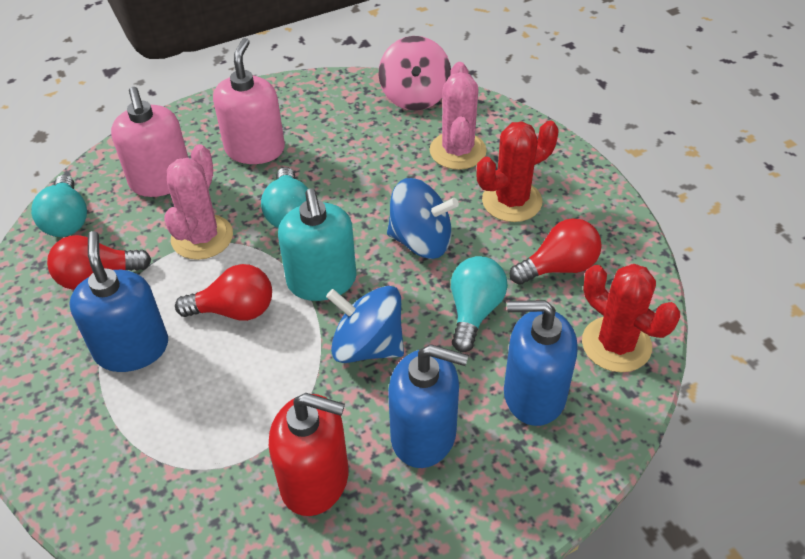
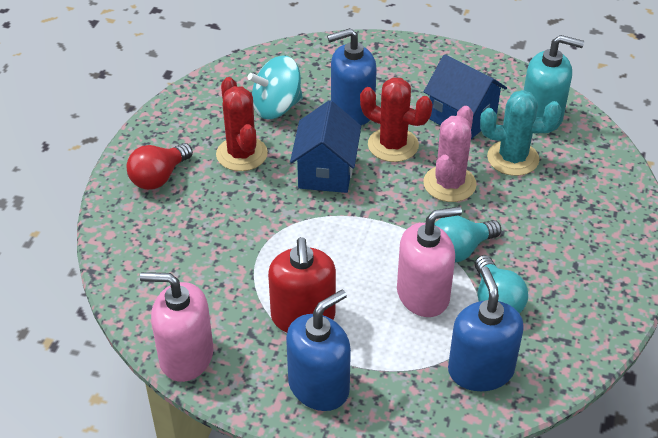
blue house: 0 -> 2
blue spinning top: 2 -> 0
pink cactus: 2 -> 1
pink spinning top: 1 -> 0
red light bulb: 3 -> 1
turquoise cactus: 0 -> 1
turquoise light bulb: 3 -> 2
turquoise spinning top: 0 -> 1

